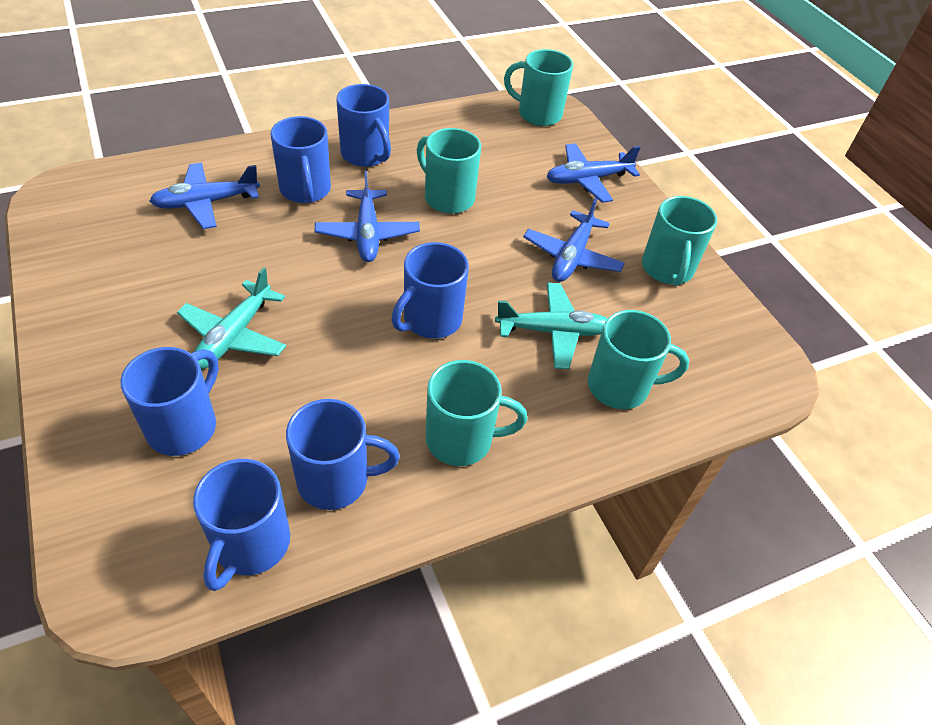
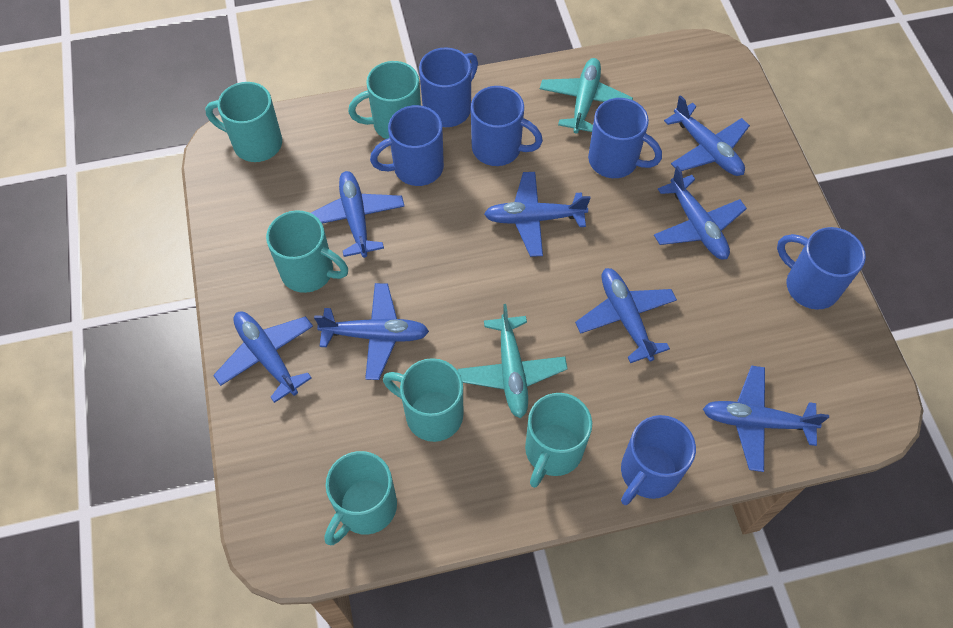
blue plane: 4 -> 8
turquoise mug: 5 -> 6

